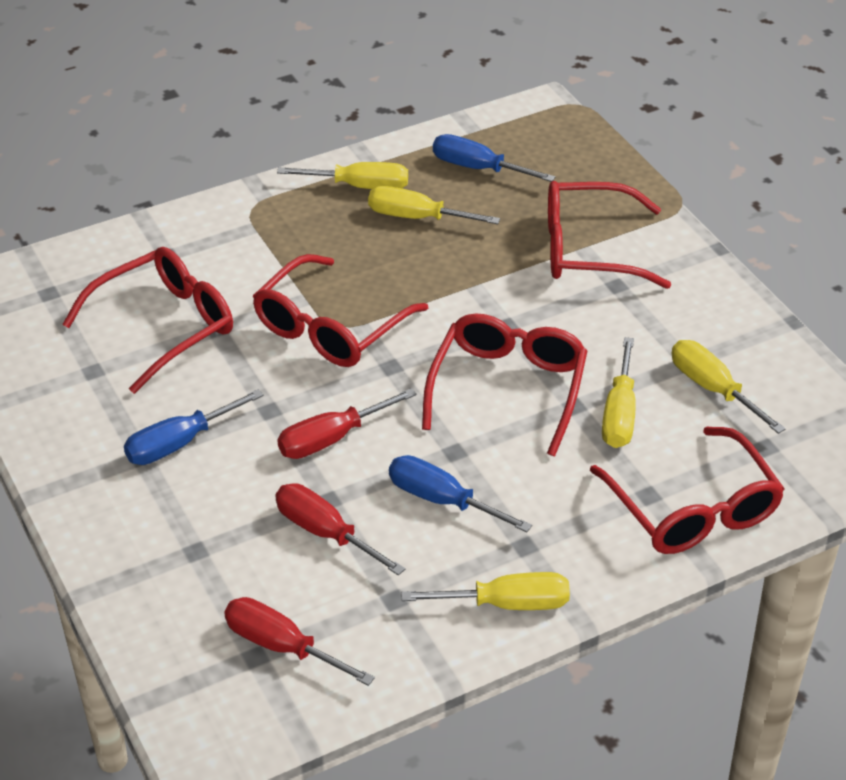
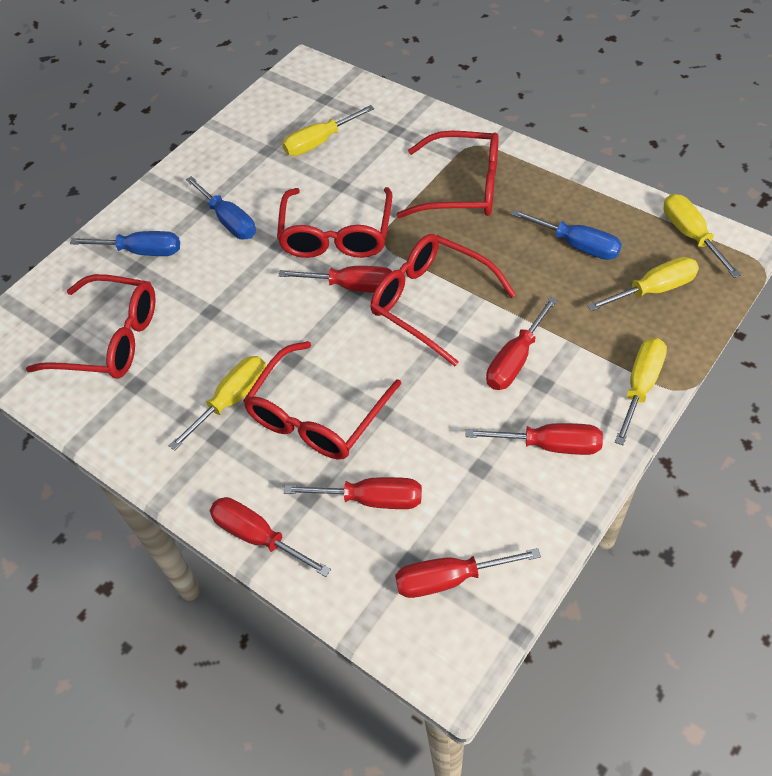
red screwdriver: 3 -> 6

